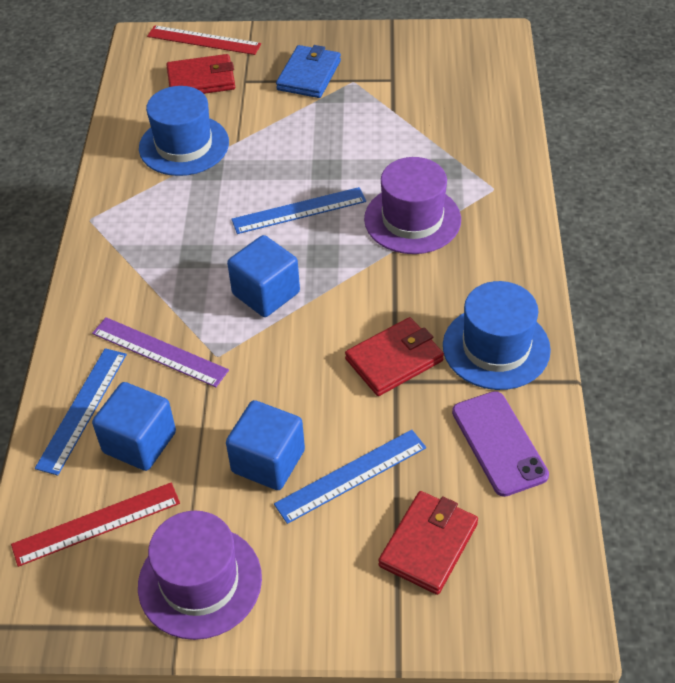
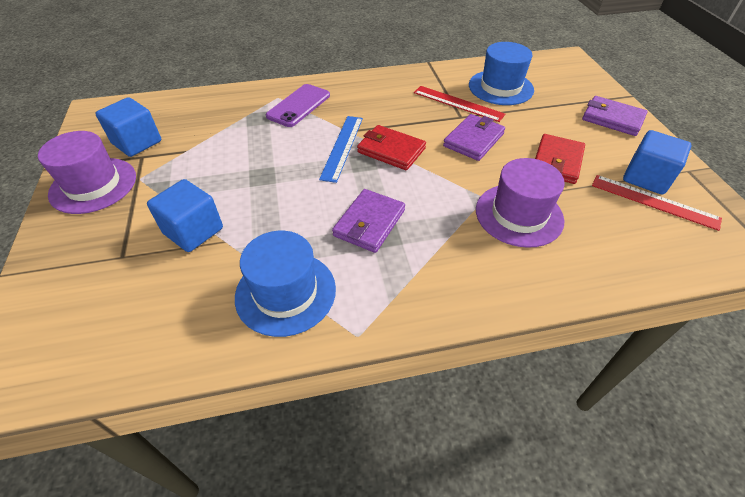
blue ruler: 3 -> 1
blue wallet: 1 -> 0
purple ruler: 1 -> 0
purple wallet: 0 -> 3
red wallet: 3 -> 2

